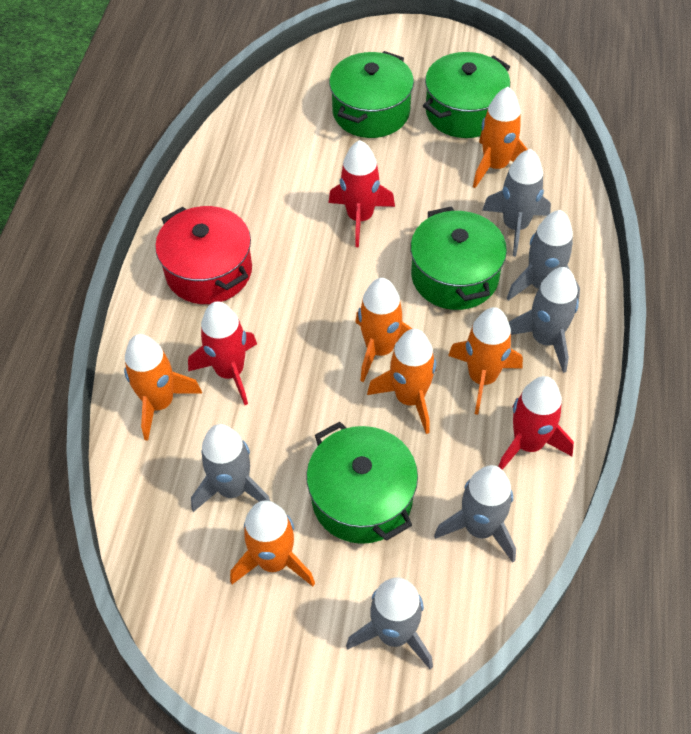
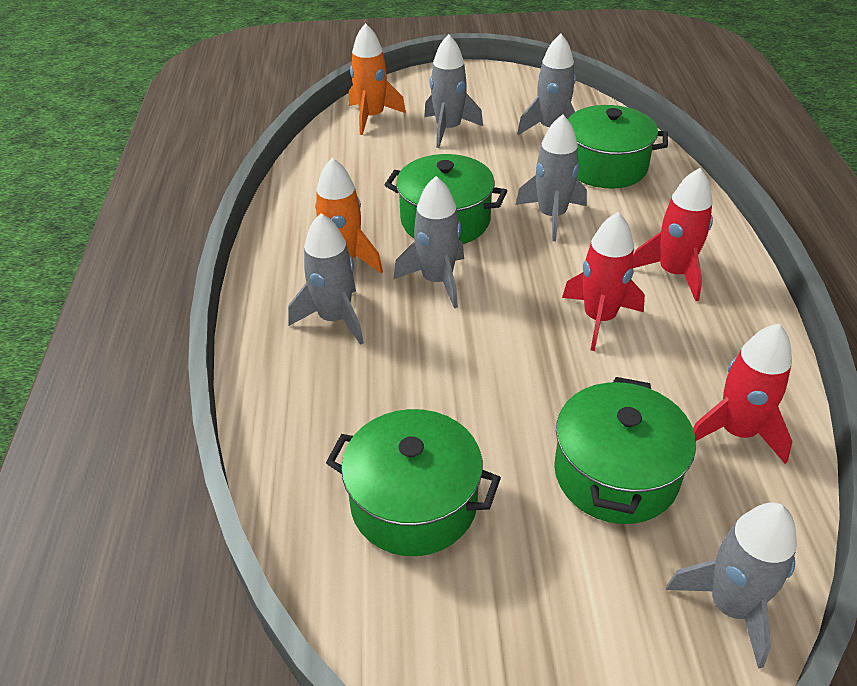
orange rocket: 6 -> 2
red pot: 1 -> 0

